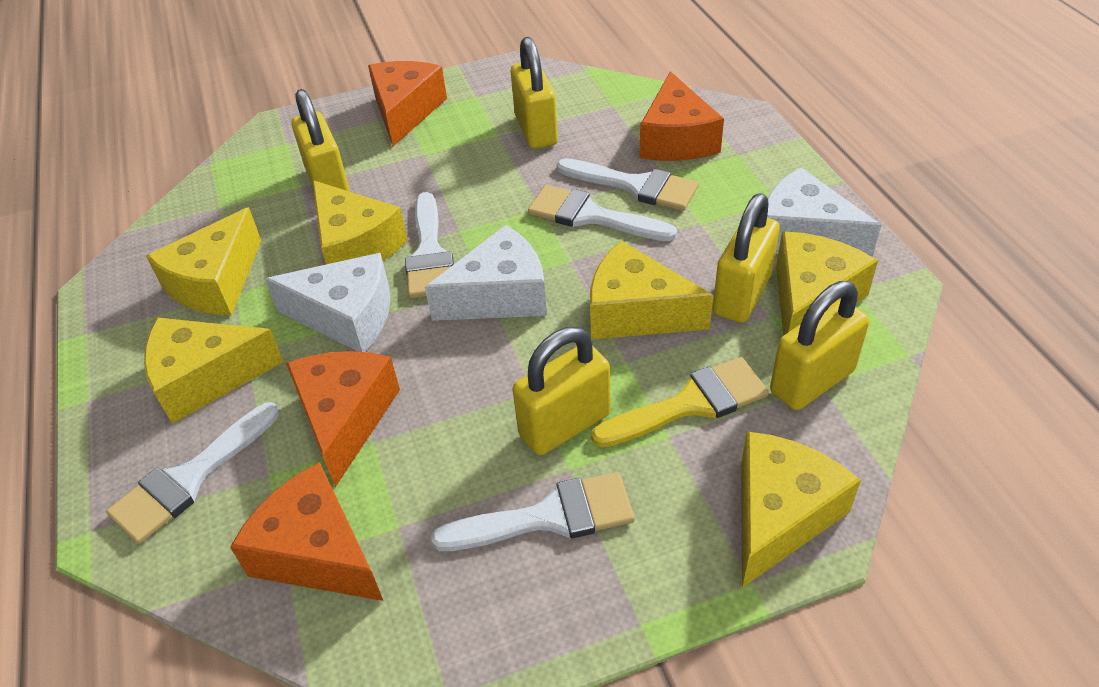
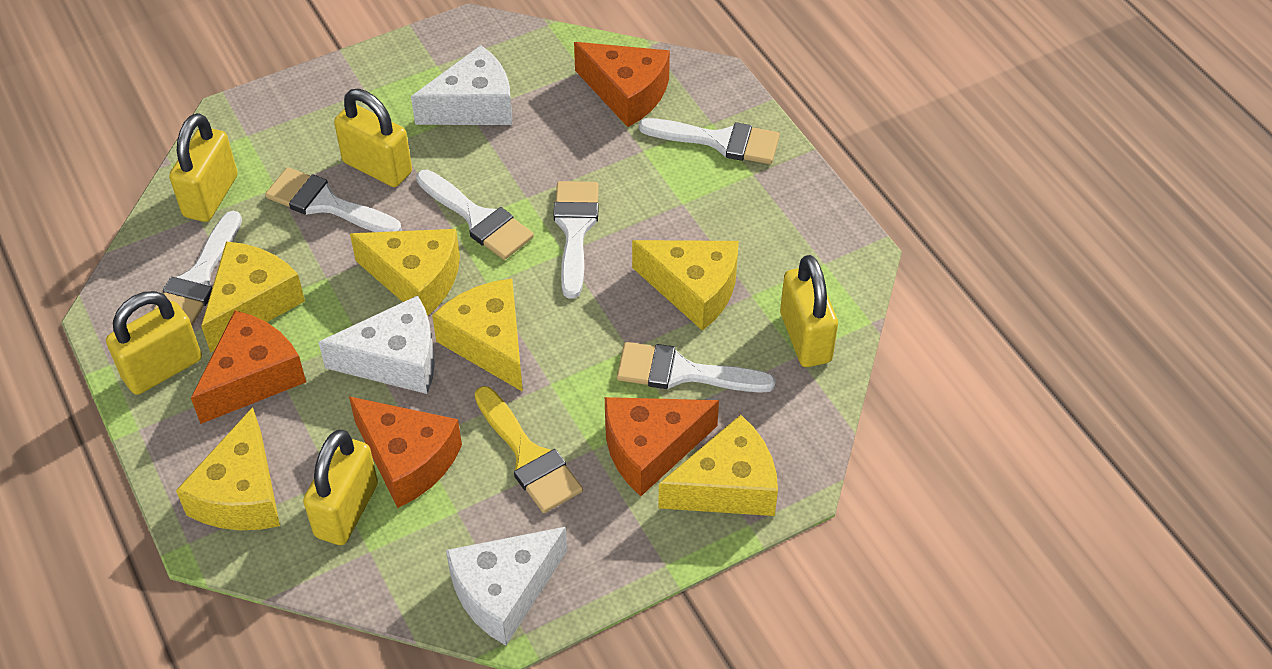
white brush: 5 -> 6

